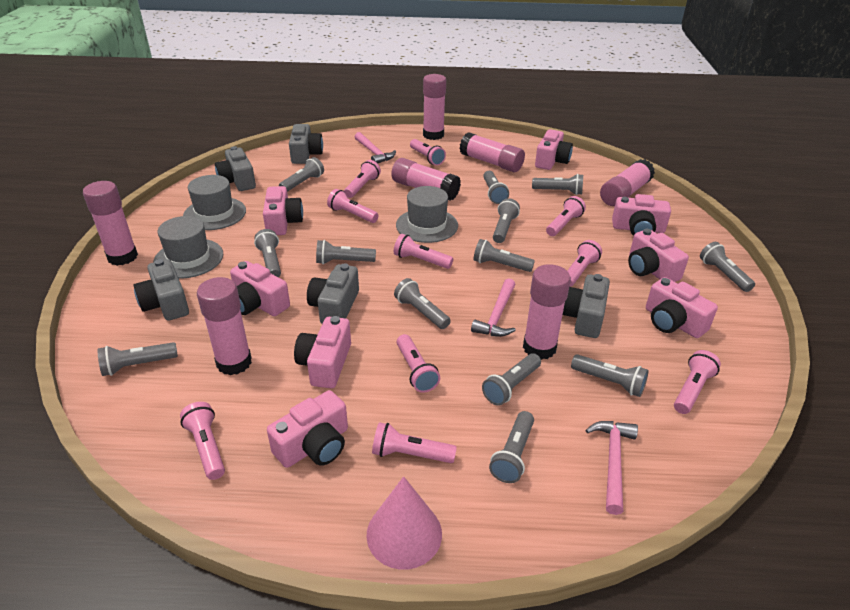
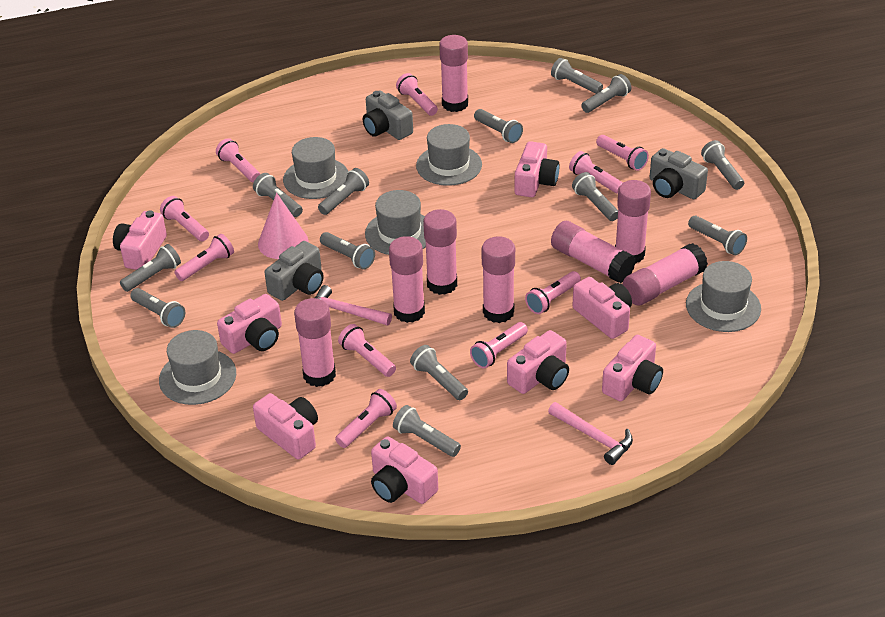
grey camera: 5 -> 3
grey hat: 3 -> 5
pink glue stick: 7 -> 8
pink hammer: 3 -> 2

